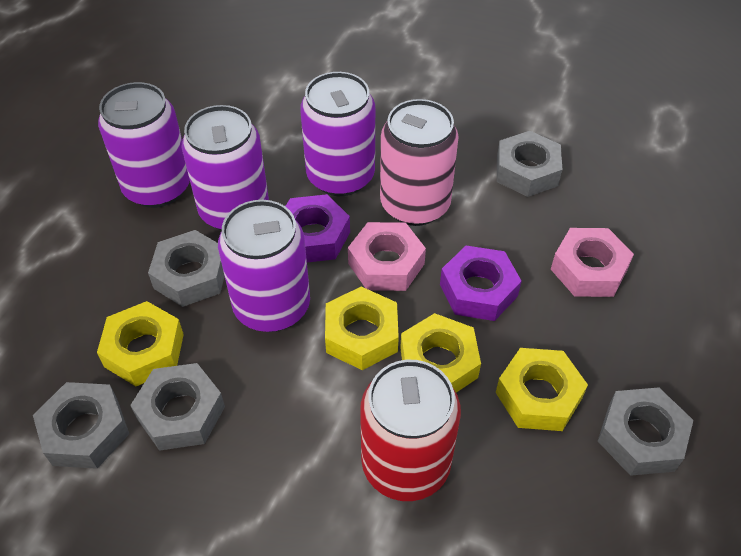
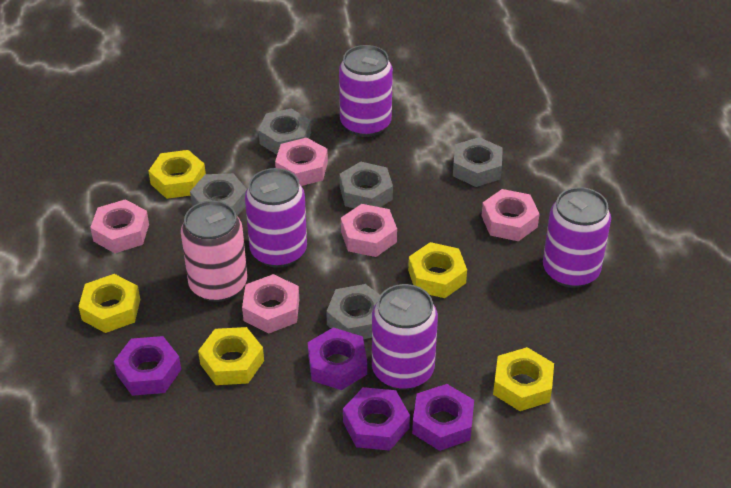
pink nut: 2 -> 5
purple nut: 2 -> 4
red can: 1 -> 0
yellow nut: 4 -> 5

